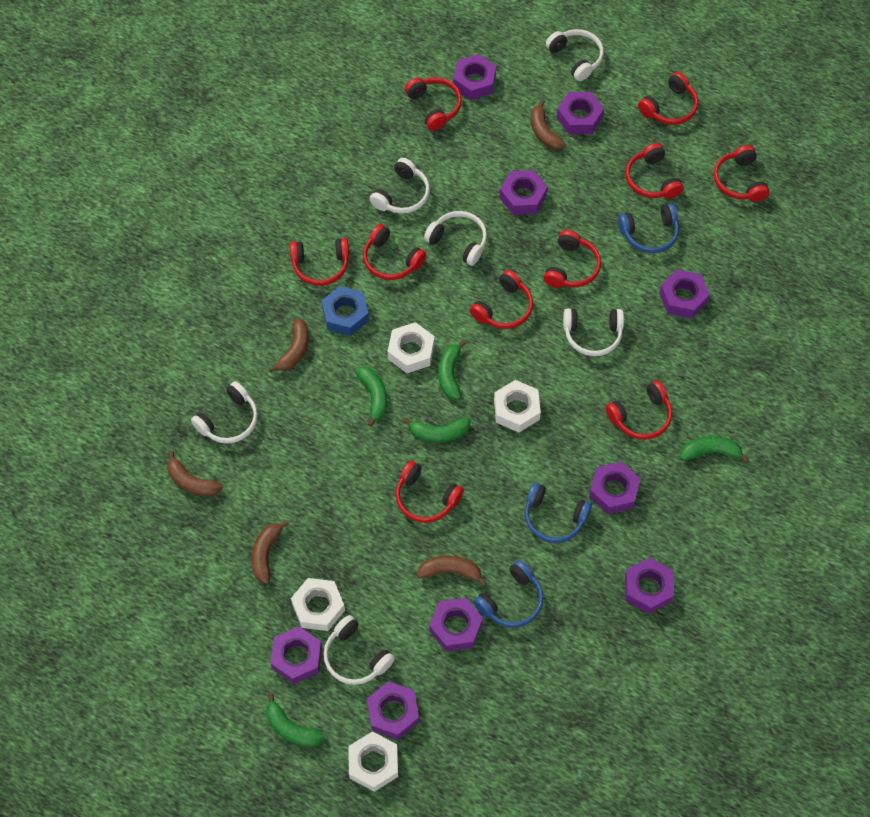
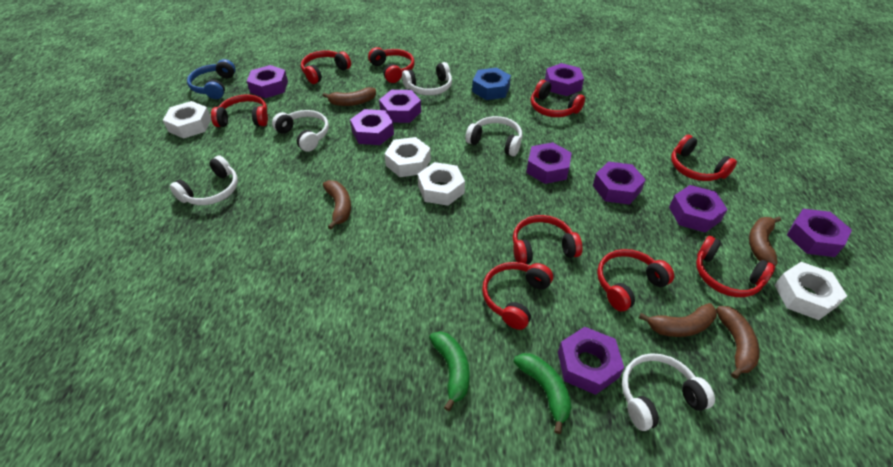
blue headphones: 3 -> 1
green banana: 5 -> 2
red headphones: 10 -> 9
white headphones: 6 -> 5

